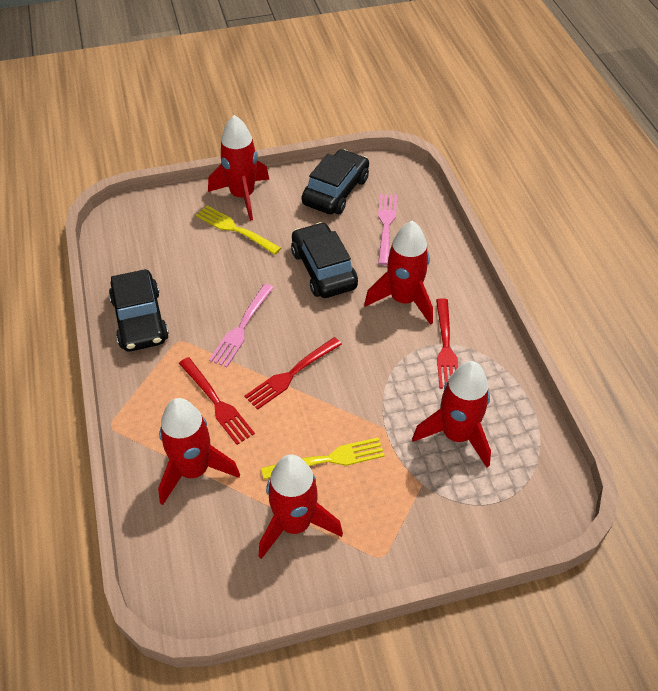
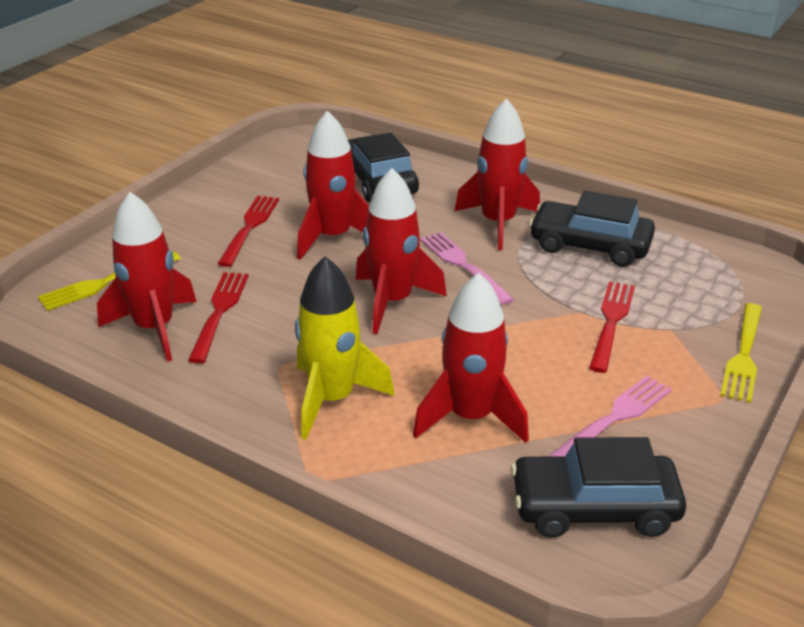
yellow rocket: 0 -> 1

